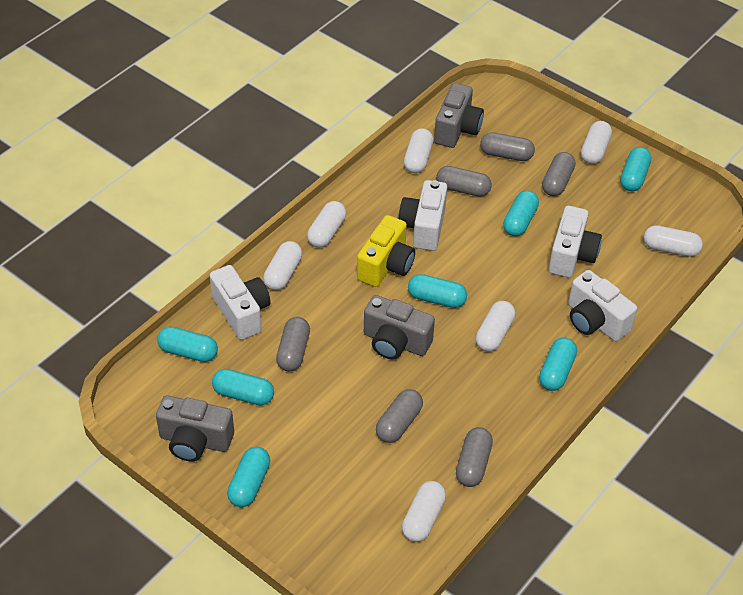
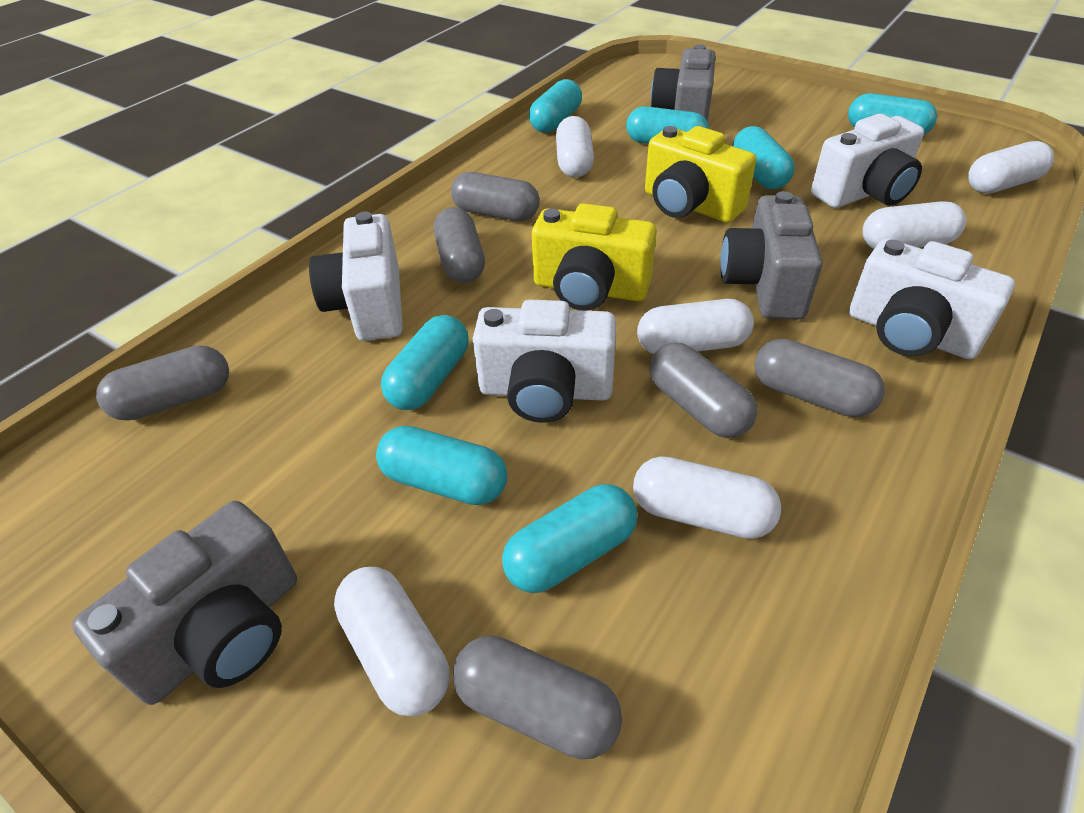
white capsule: 7 -> 6
yellow camera: 1 -> 2

